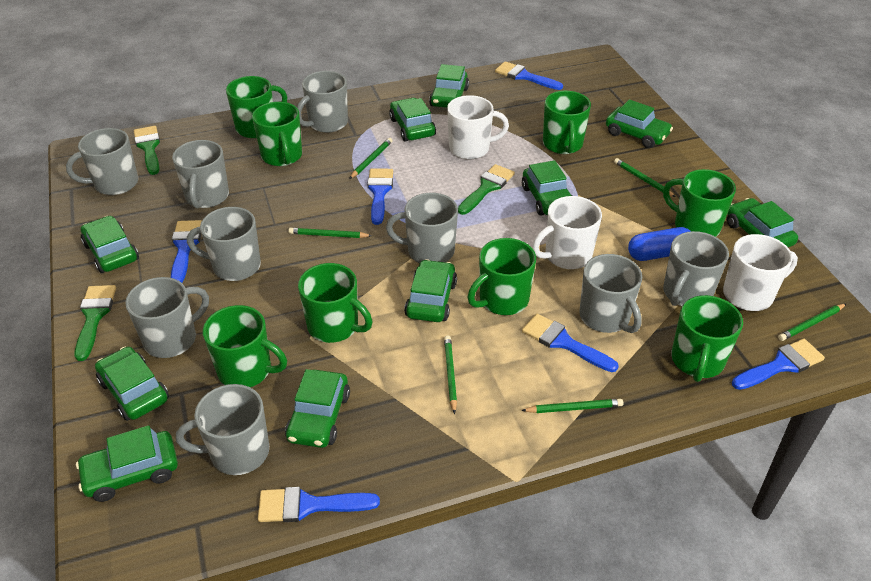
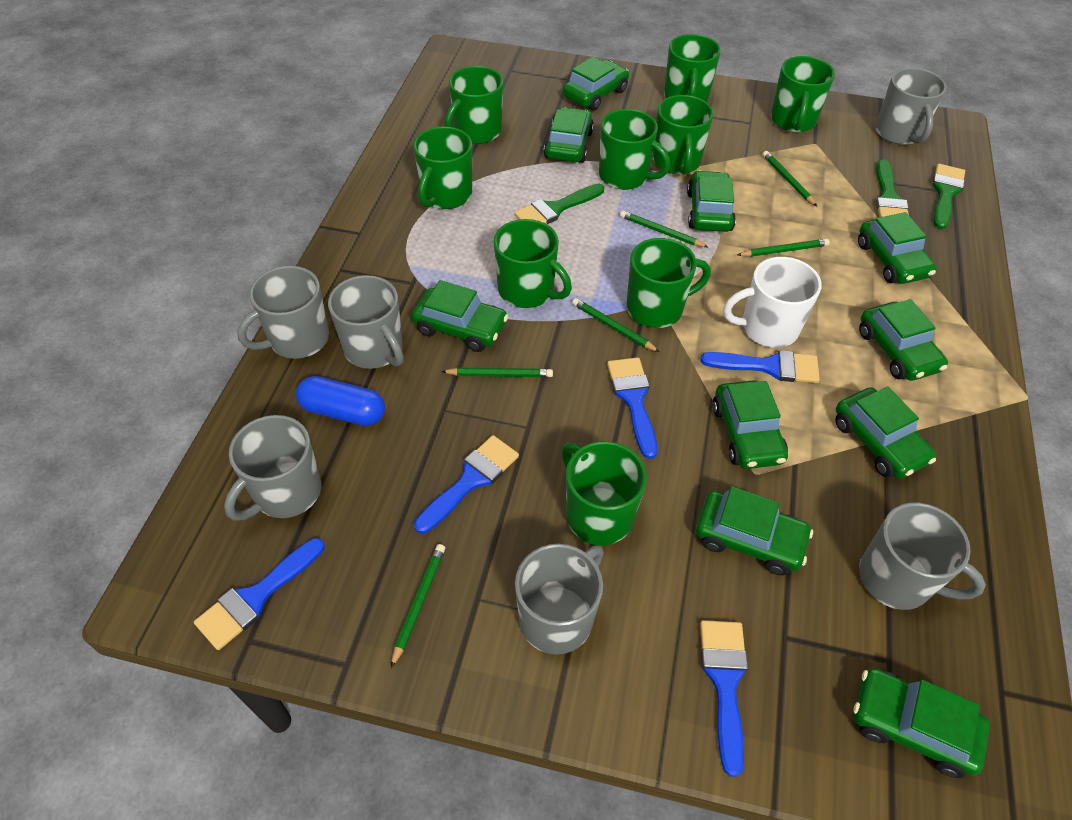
blue brush: 6 -> 5
green mug: 8 -> 9
grey mug: 9 -> 6
white mug: 3 -> 1

